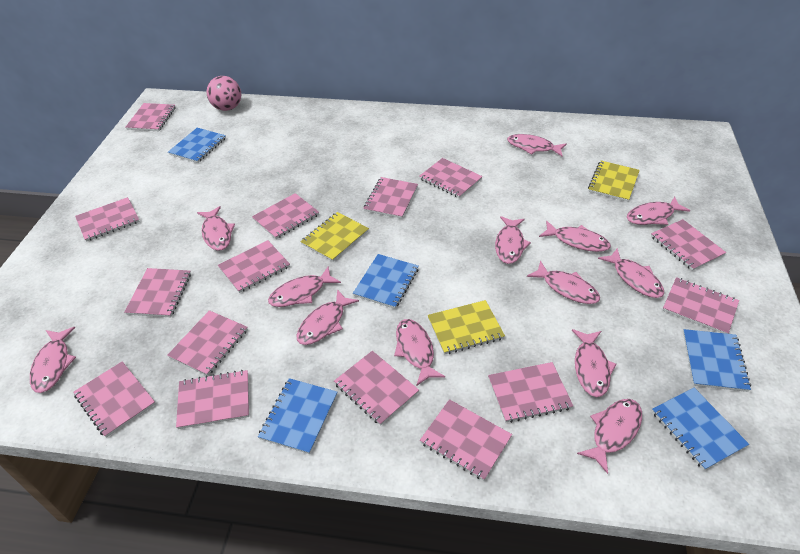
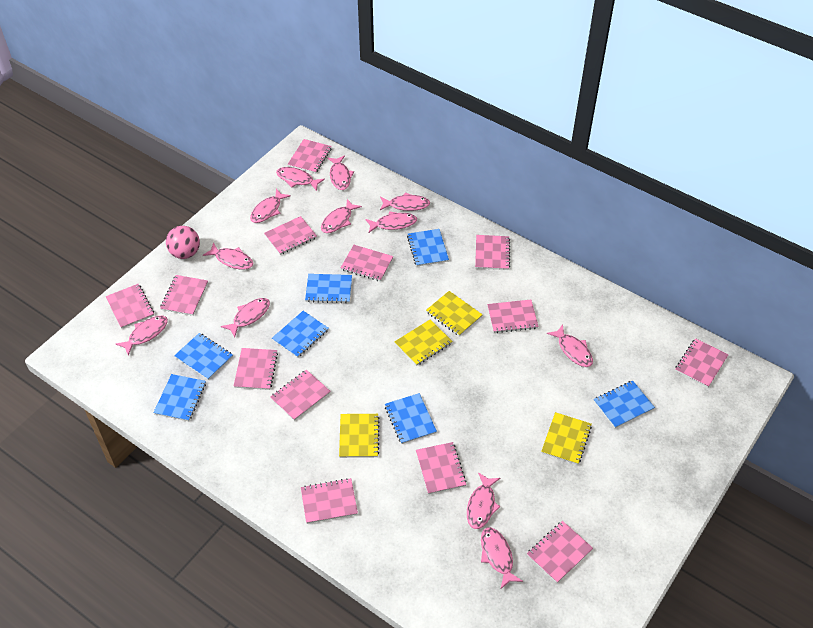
blue notebook: 5 -> 7
pink fish: 13 -> 12
pink notebook: 15 -> 13
yellow notebook: 3 -> 4

